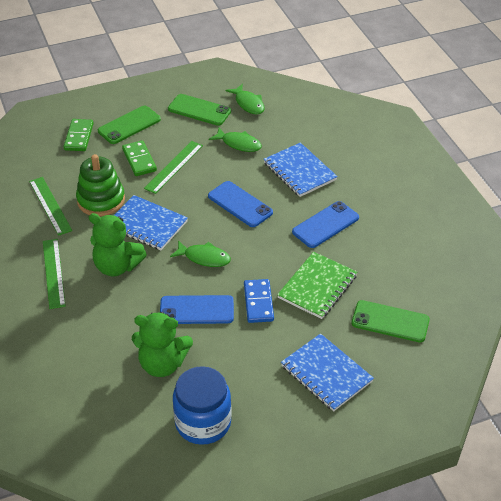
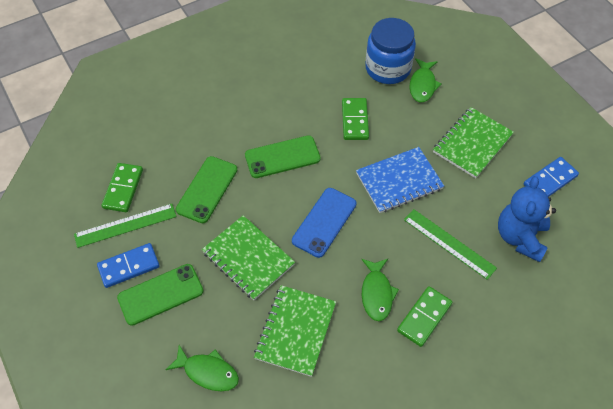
blue domino: 1 -> 2
blue notebook: 3 -> 1
blue phone: 3 -> 1
blue teddy bear: 0 -> 1
green domino: 2 -> 3
green notebook: 1 -> 3
green ruler: 3 -> 2
green stacking toy: 1 -> 0
green teddy bear: 2 -> 0

